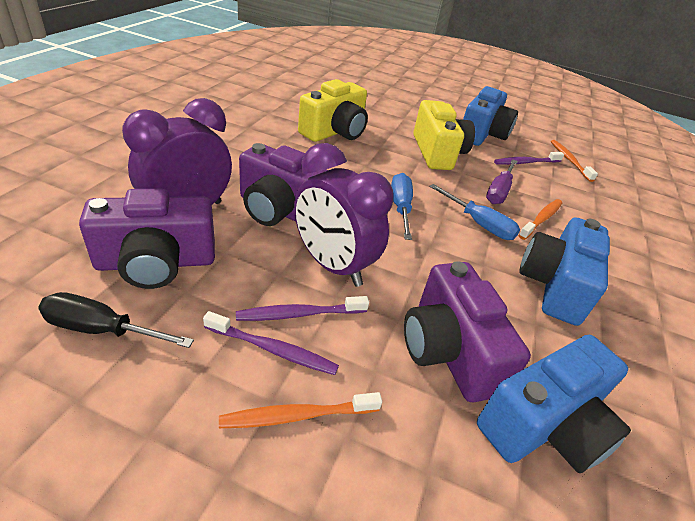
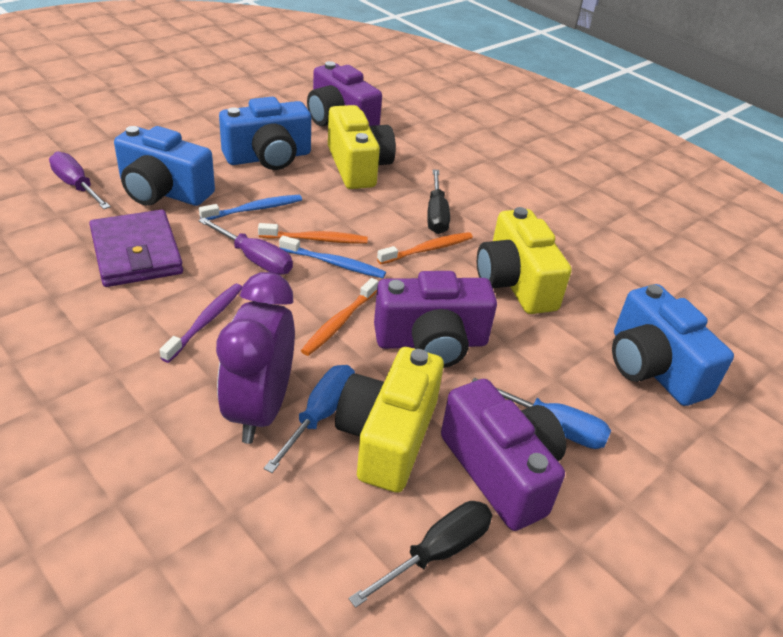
black screwdriver: 1 -> 2
blue toothbrush: 0 -> 2
purple clock: 2 -> 1
purple screwdriver: 1 -> 2
purple toothbrush: 3 -> 1
purple wallet: 0 -> 1
yellow camera: 2 -> 3

